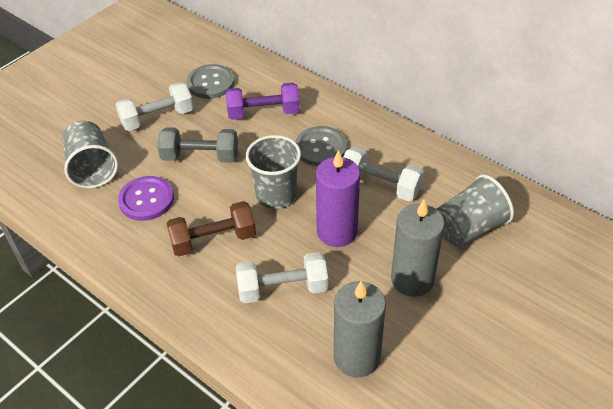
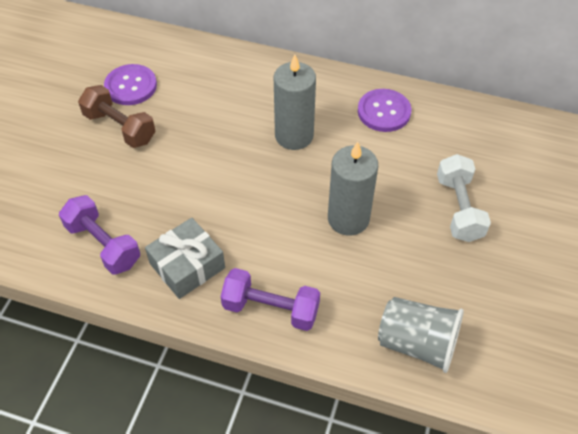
grey button: 2 -> 0
grey cup: 3 -> 1
grey dumbbell: 1 -> 0
grey gift: 0 -> 1
purple button: 1 -> 2
purple candle: 1 -> 0
purple dumbbell: 1 -> 2
white dumbbell: 3 -> 1

